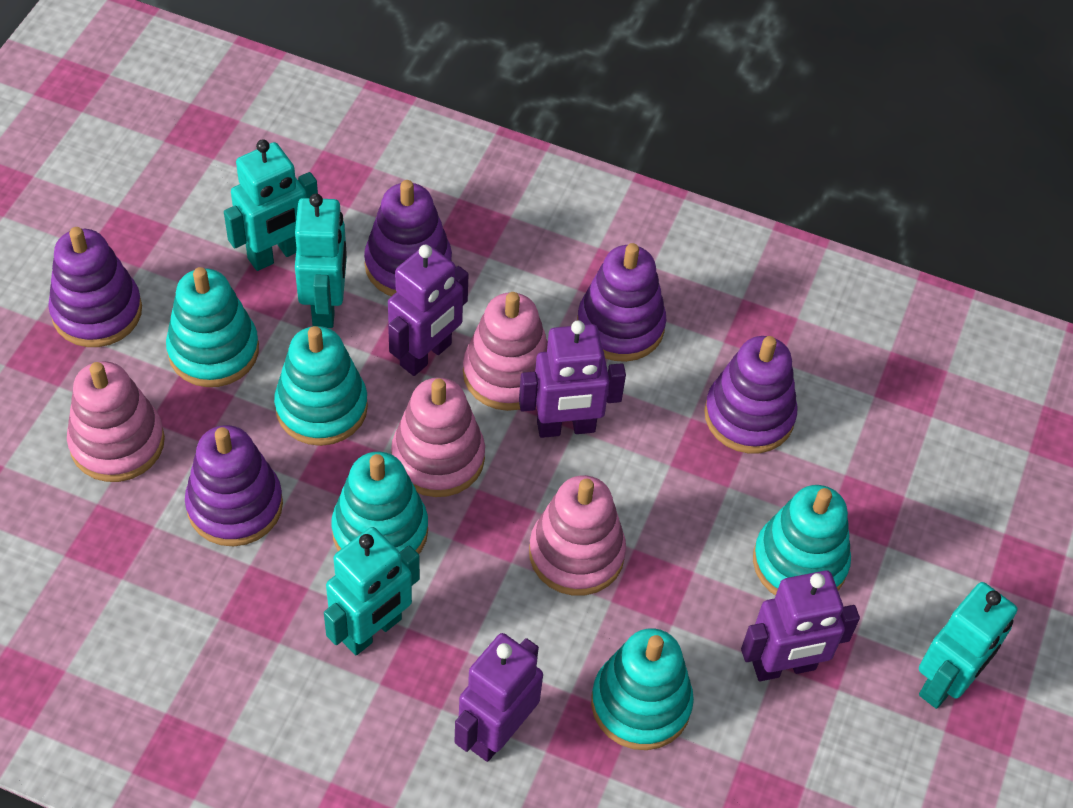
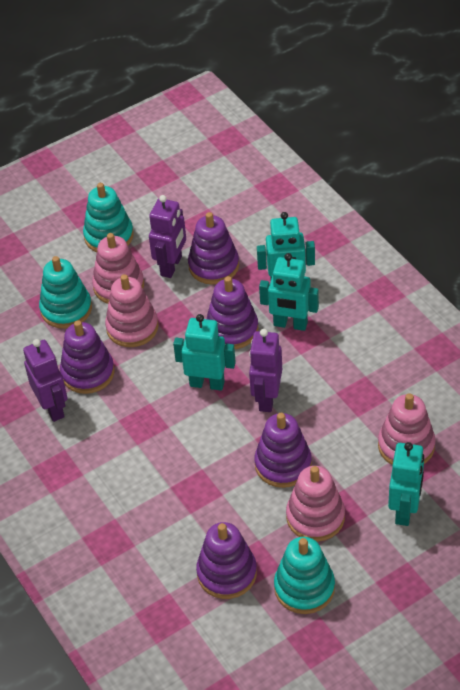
purple robot: 4 -> 3
turquoise stacking toy: 5 -> 3

